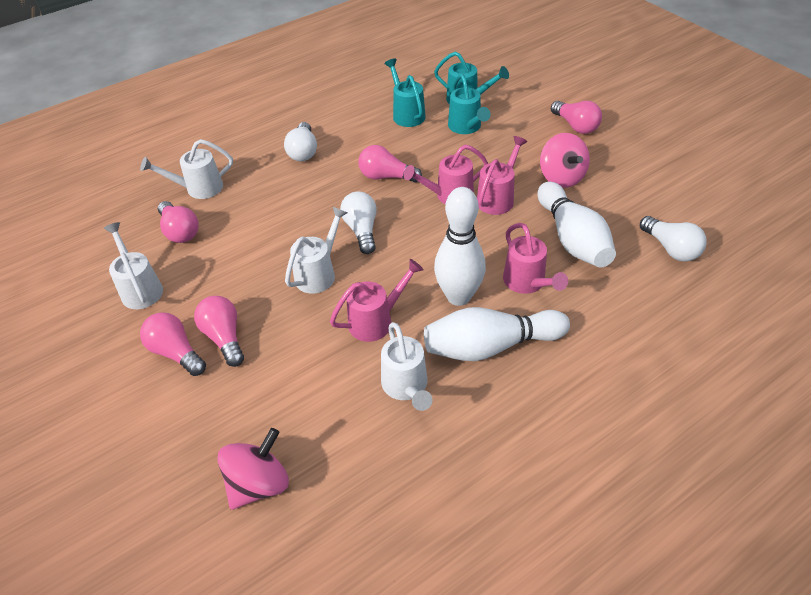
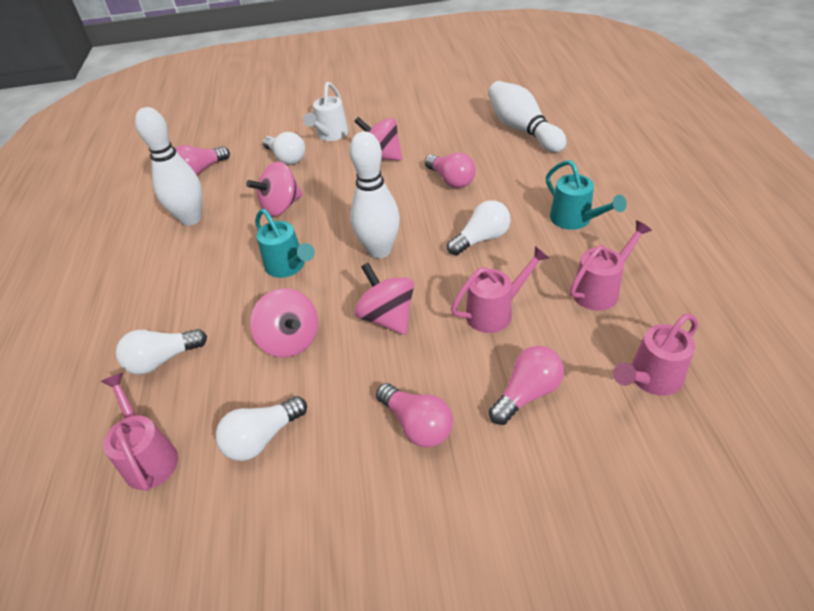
pink light bulb: 5 -> 4
pink spinning top: 2 -> 4
turquoise watering can: 3 -> 2
white light bulb: 3 -> 4
white watering can: 4 -> 1

